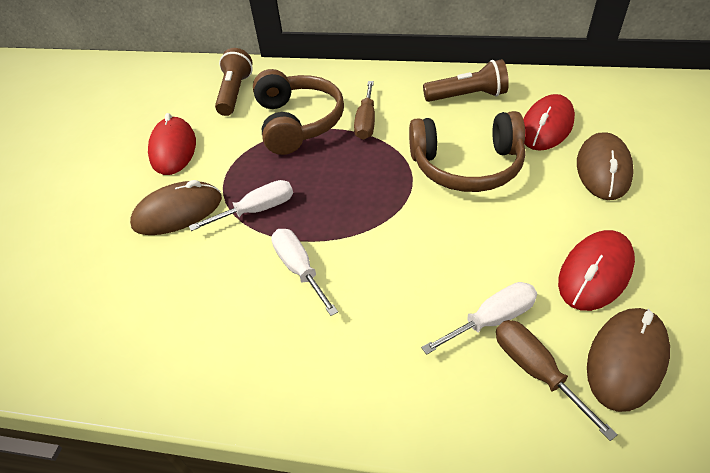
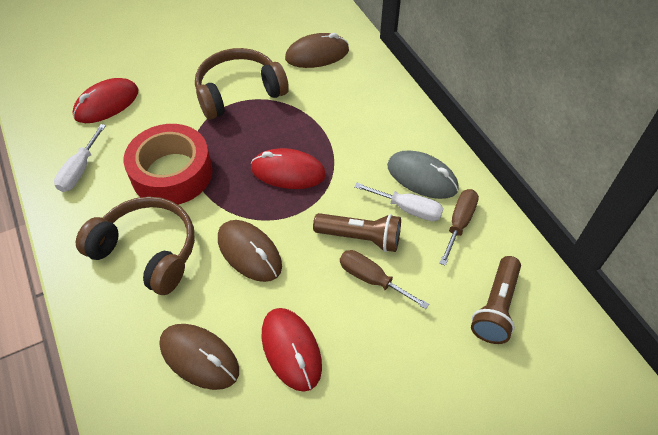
grey mouse: 0 -> 1
red tape: 0 -> 1
white screwdriver: 3 -> 2

